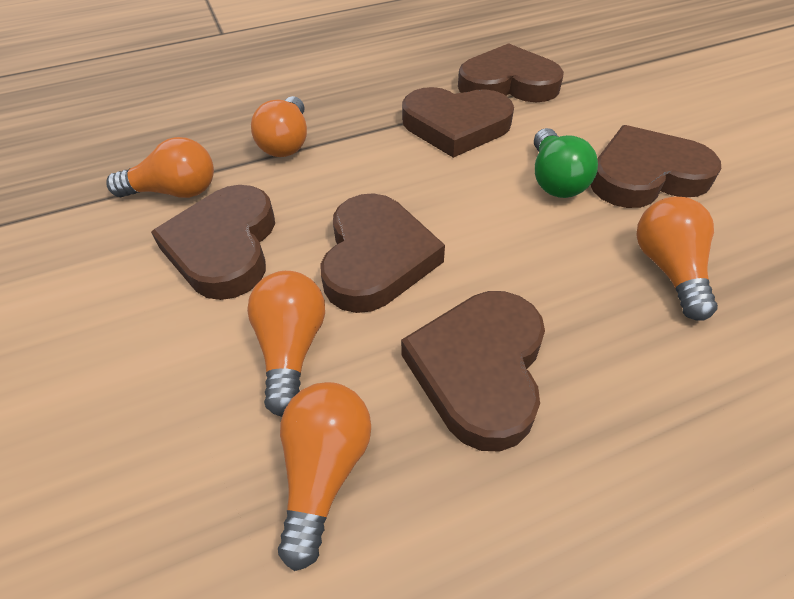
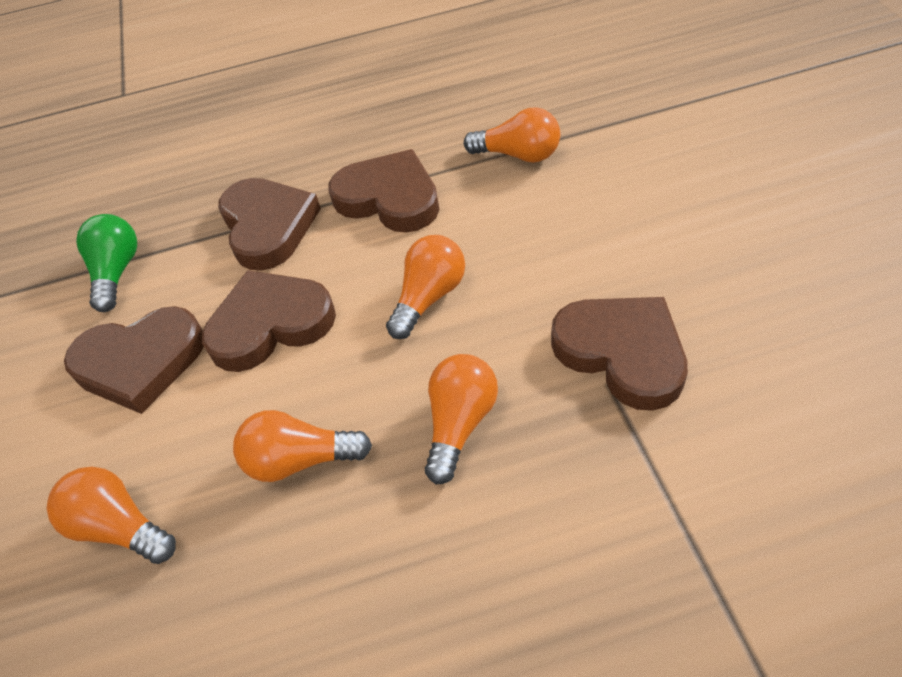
brown heart: 6 -> 5

